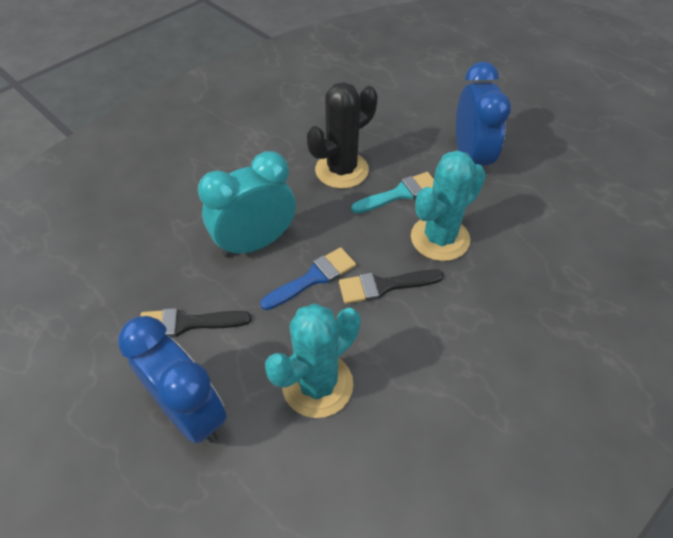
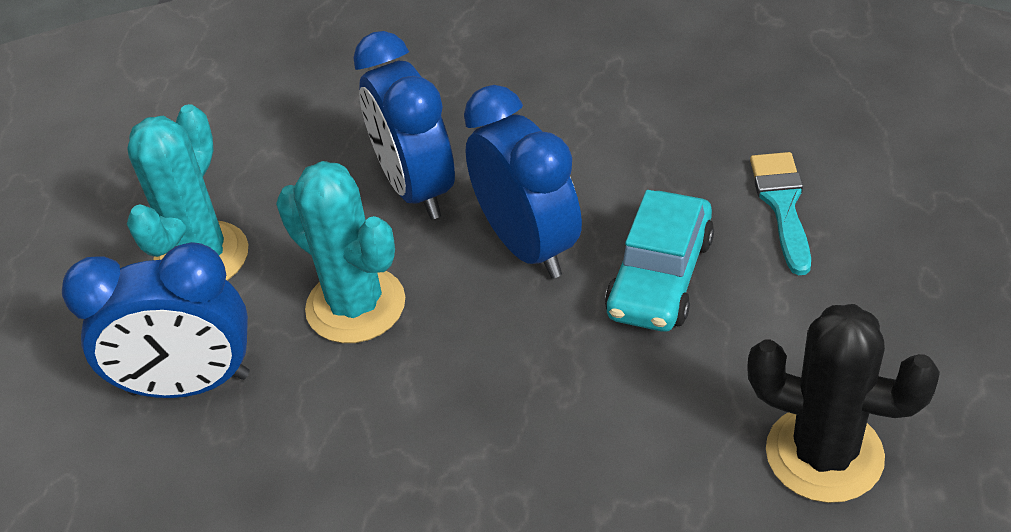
black brush: 2 -> 0
blue brush: 1 -> 0
blue clock: 2 -> 3
turquoise car: 0 -> 1
turquoise clock: 1 -> 0

